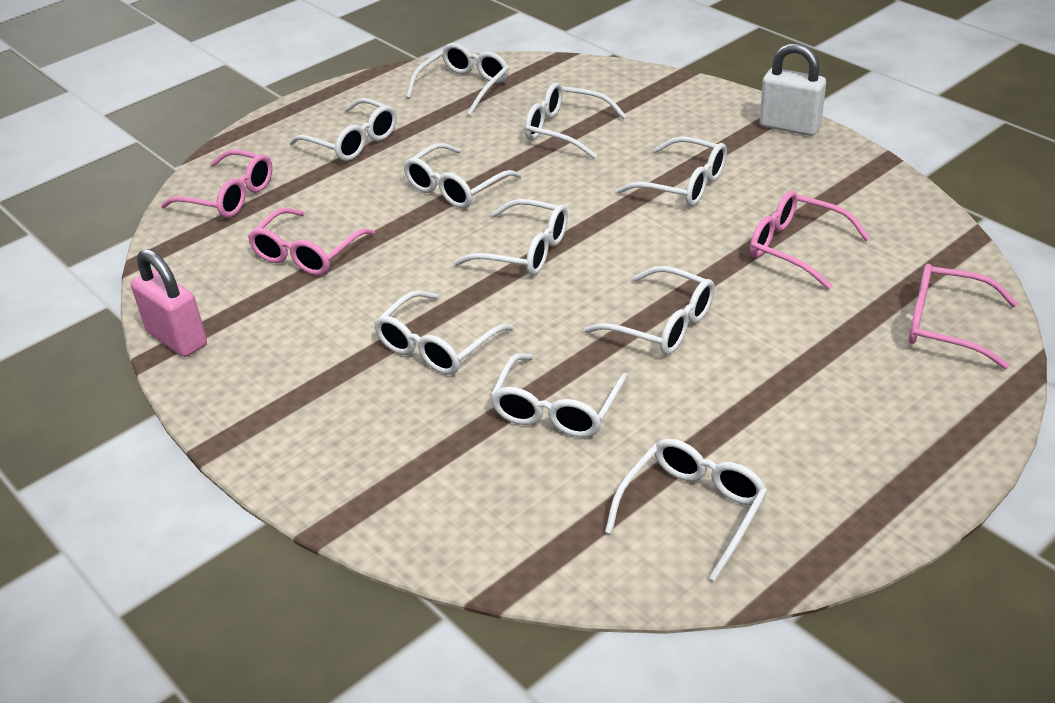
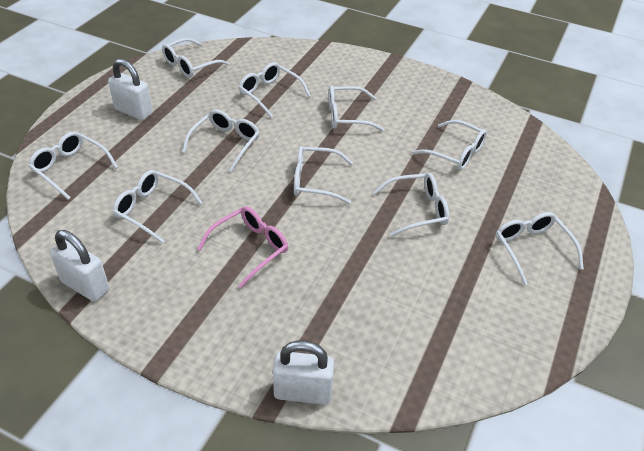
pink glasses: 4 -> 1
pink padlock: 1 -> 0
white padlock: 1 -> 3

